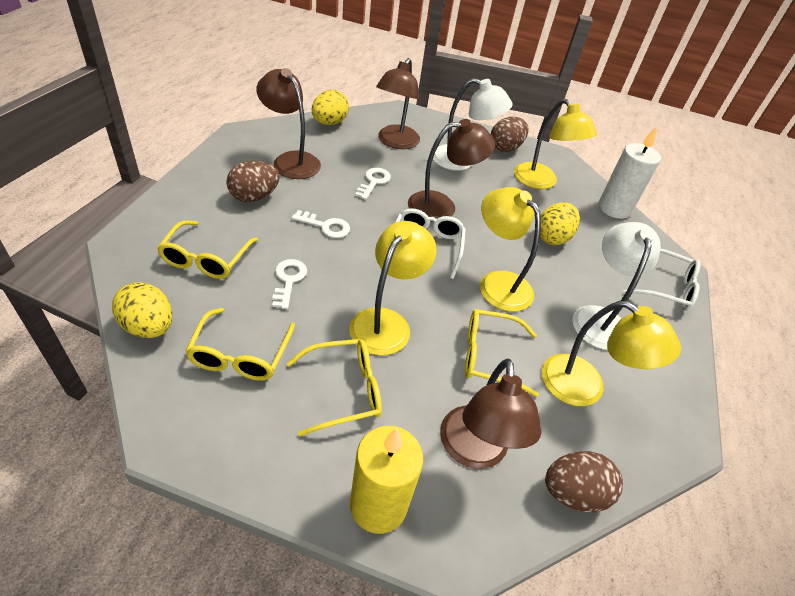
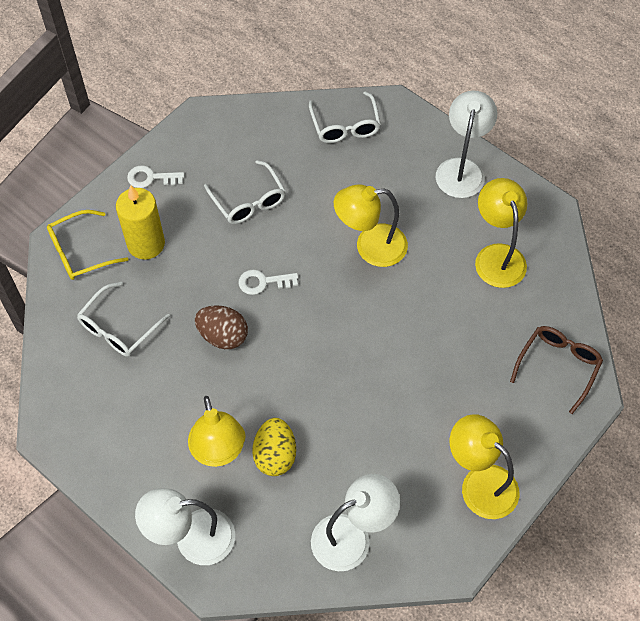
brown egg: 3 -> 1
brown glasses: 0 -> 1
brown lamp: 4 -> 0
white candle: 1 -> 0
white glasses: 2 -> 3
white key: 3 -> 2
white lamp: 2 -> 3
yellow egg: 3 -> 1
yellow glasses: 4 -> 1

